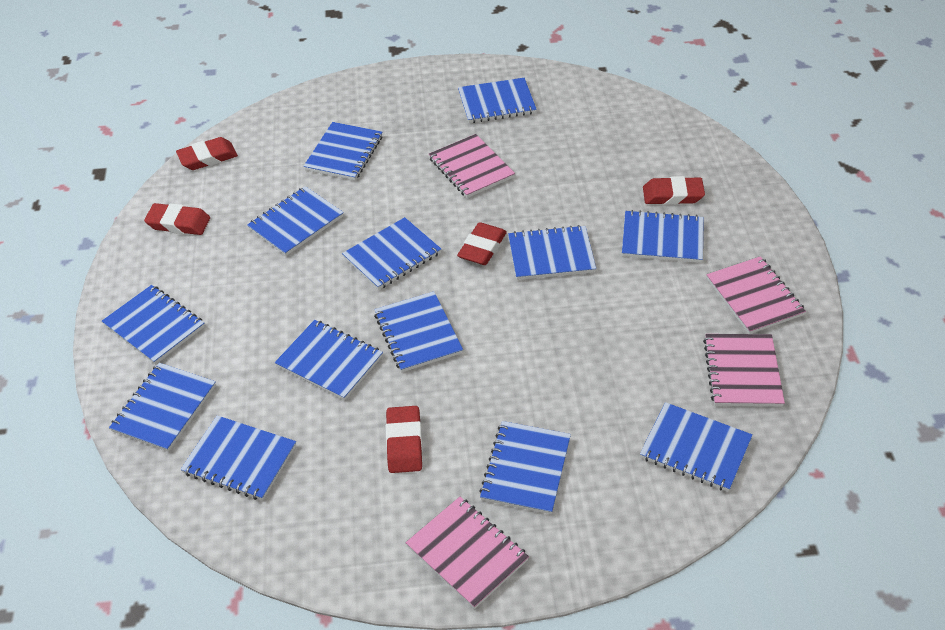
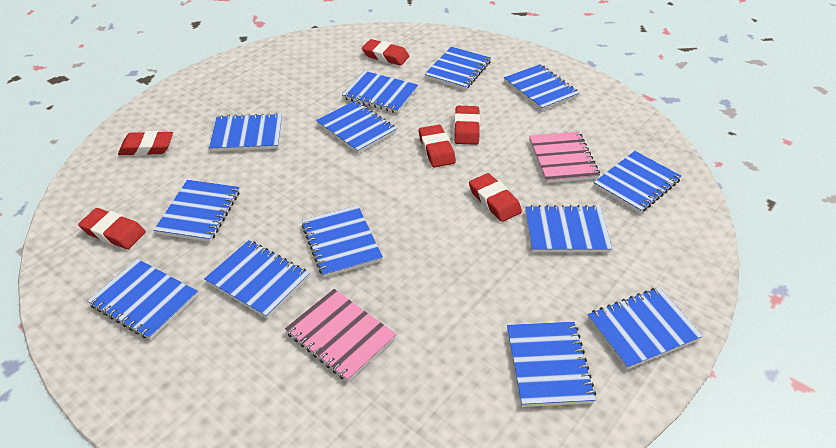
pink notebook: 4 -> 2
red eraser: 5 -> 6

